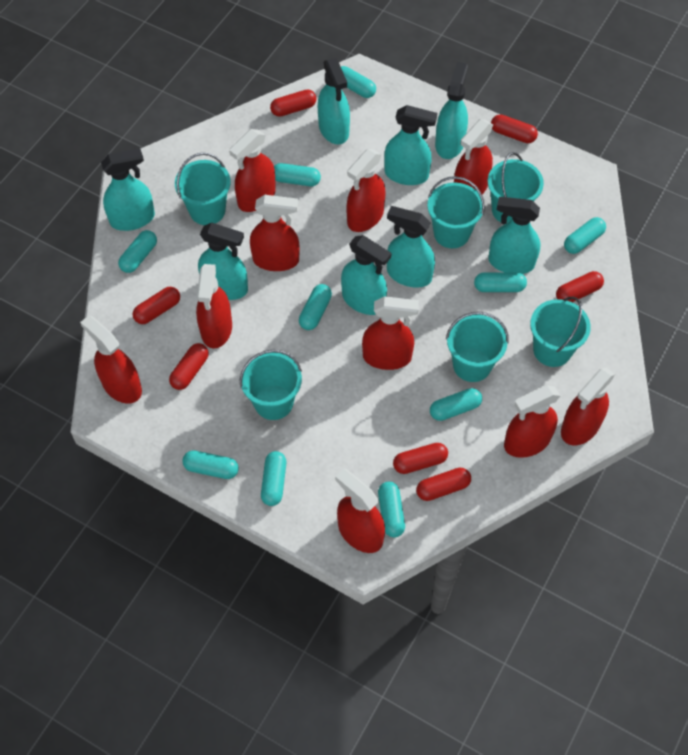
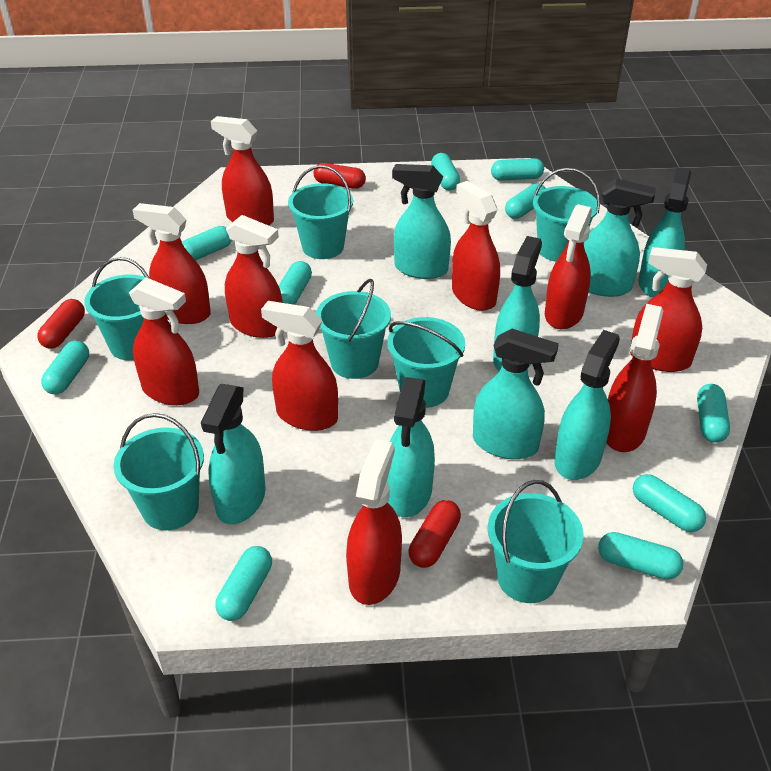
red capsule: 7 -> 3
turquoise bucket: 6 -> 7

